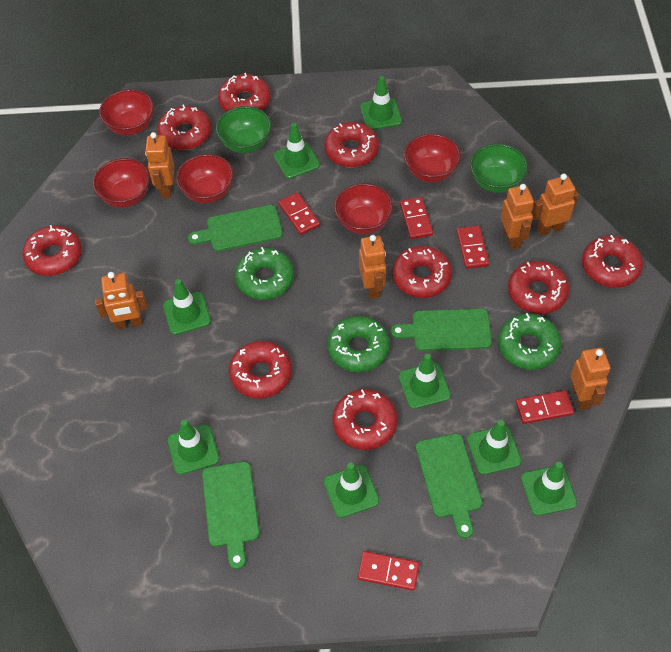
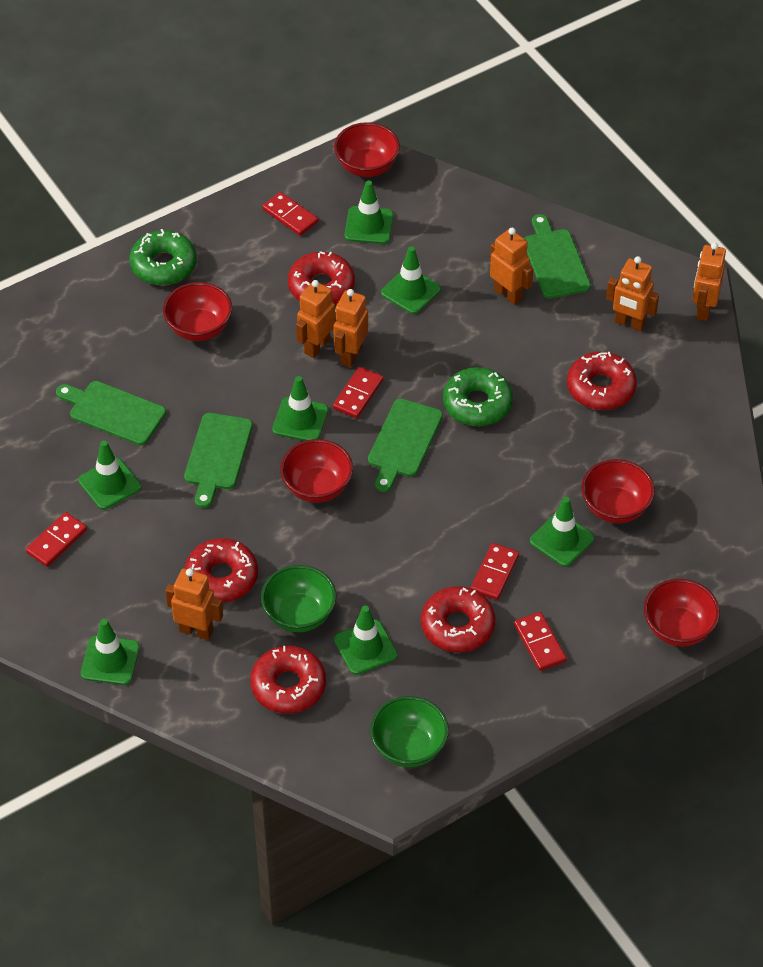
green donut: 3 -> 2
green traffic cone: 8 -> 7
red donut: 9 -> 5

